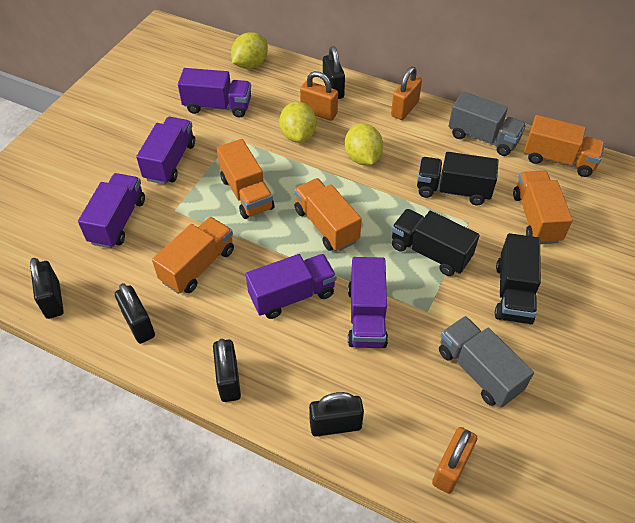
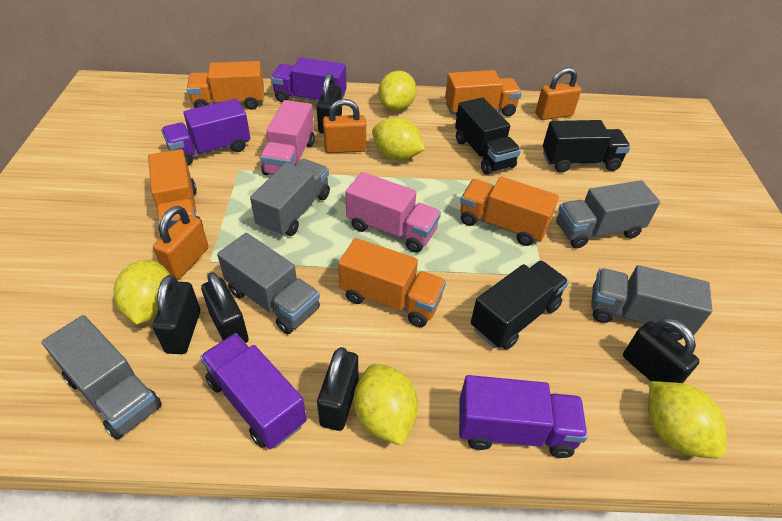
grey truck: 2 -> 5
pink truck: 0 -> 2
purple truck: 5 -> 4
yellow lemon: 3 -> 5

